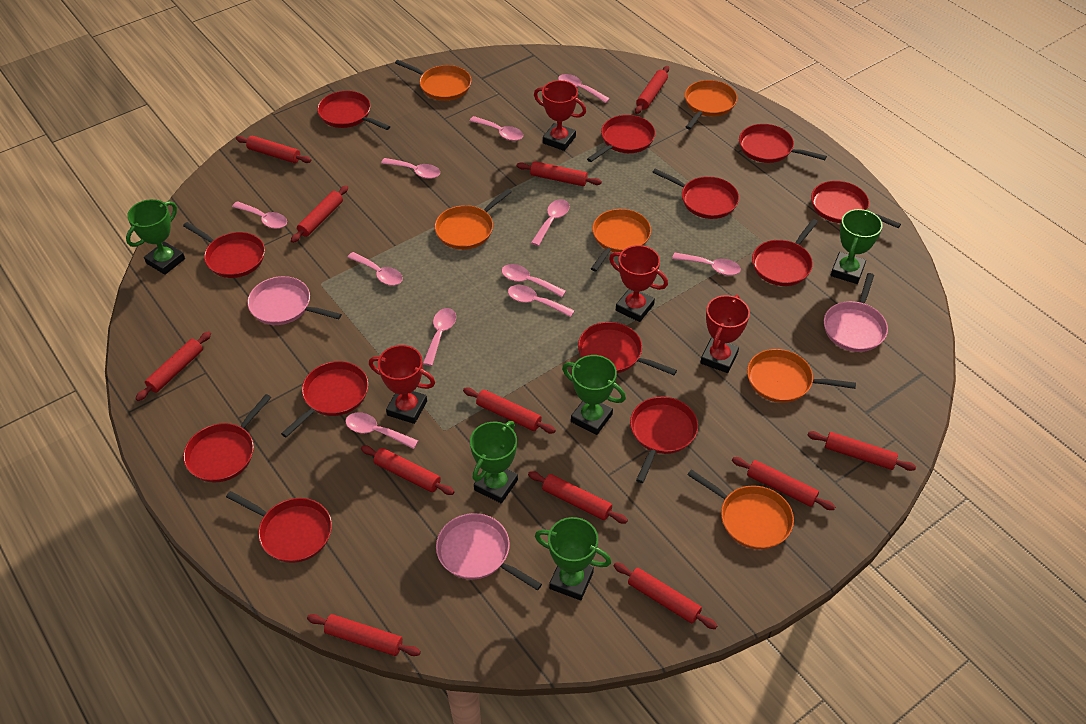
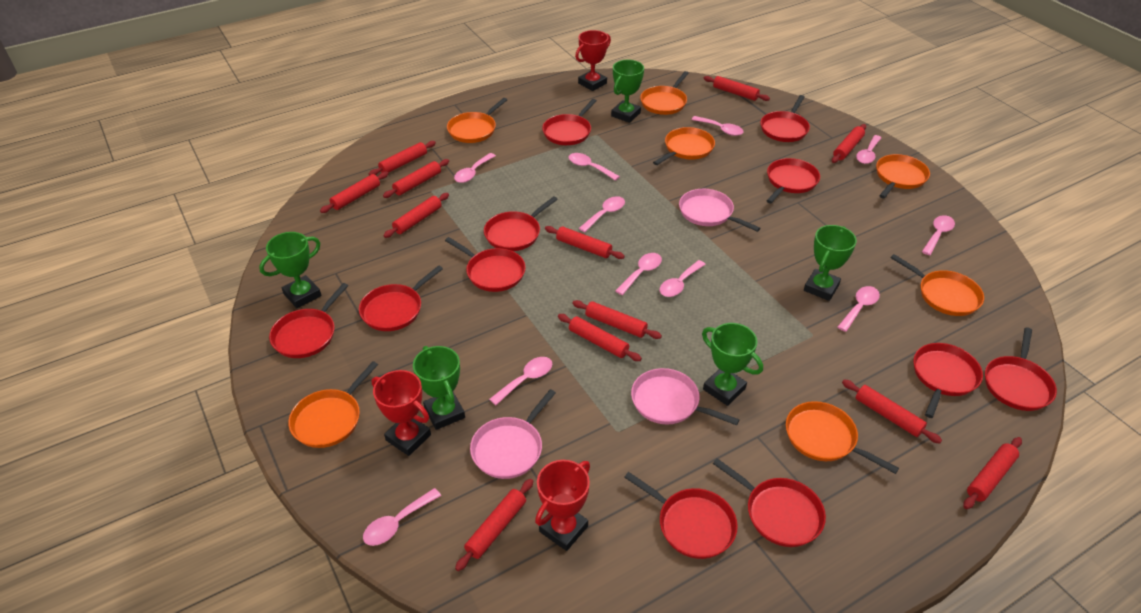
orange pan: 6 -> 7
red pan: 12 -> 11
red trophy: 4 -> 3

